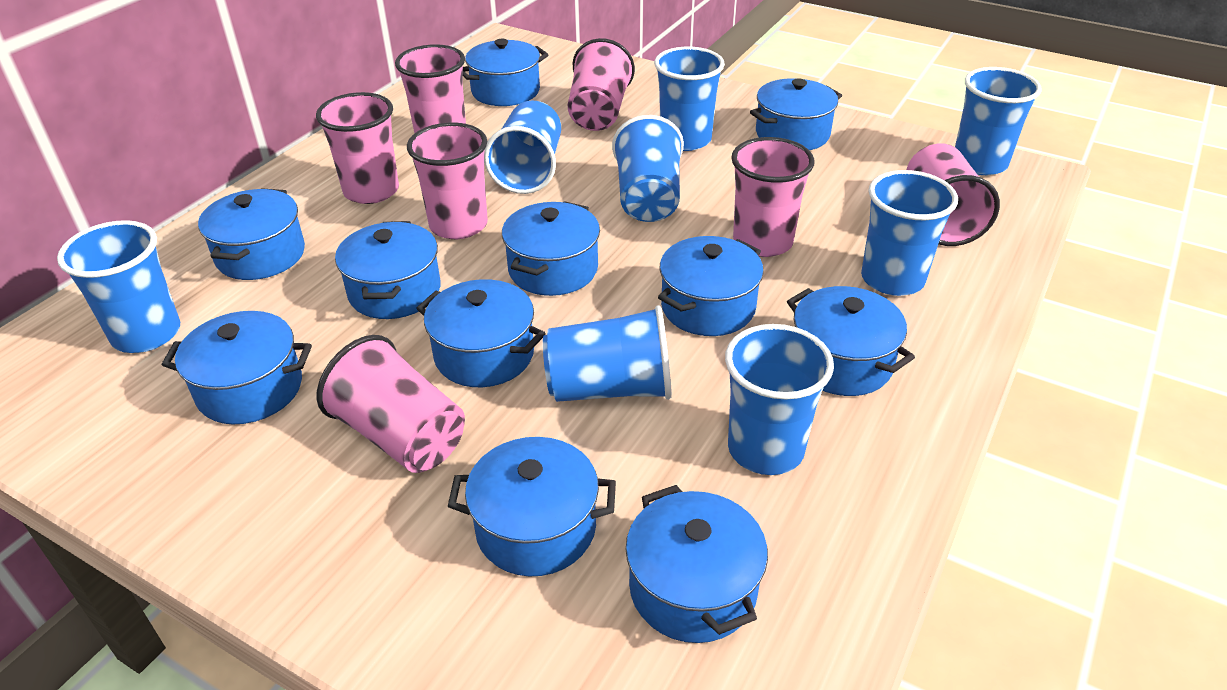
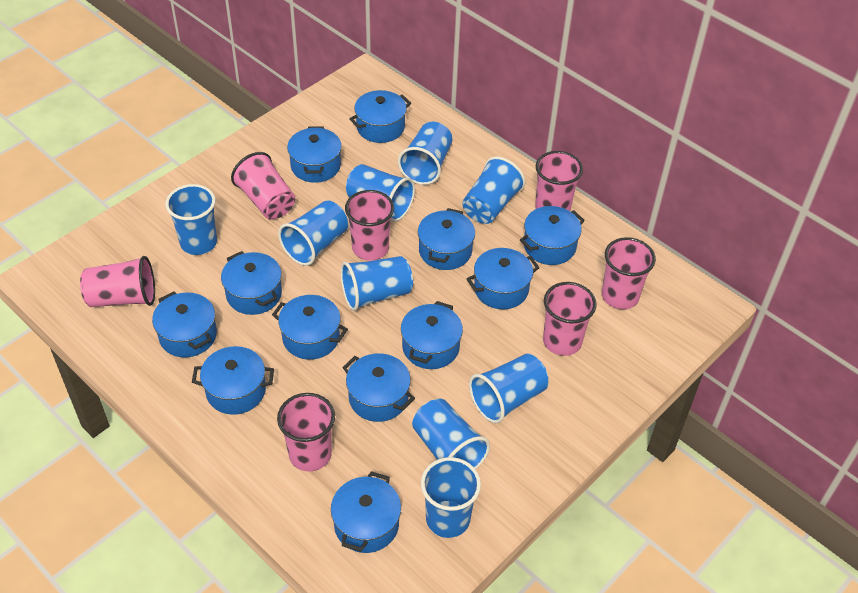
blue cup: 8 -> 9
blue pot: 11 -> 12

